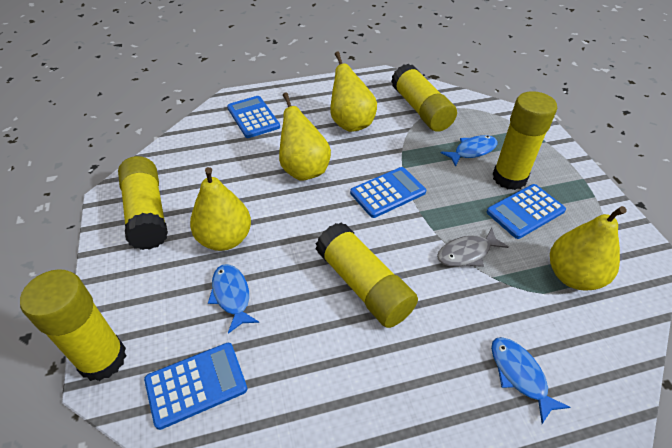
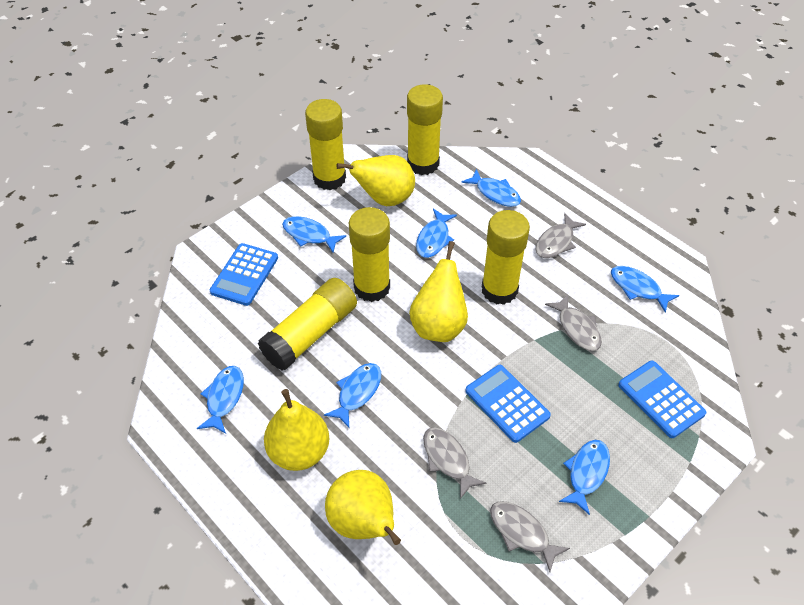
blue calculator: 4 -> 3
blue fish: 3 -> 7
grey fish: 1 -> 4

